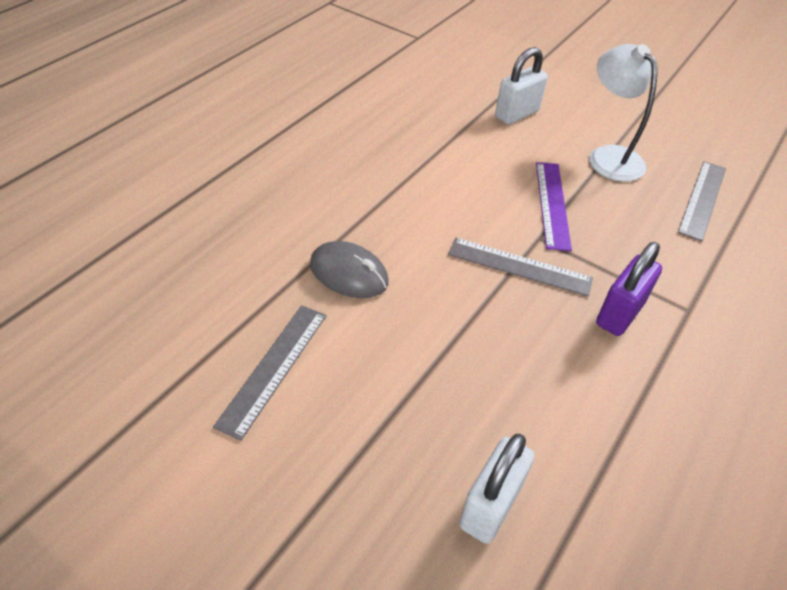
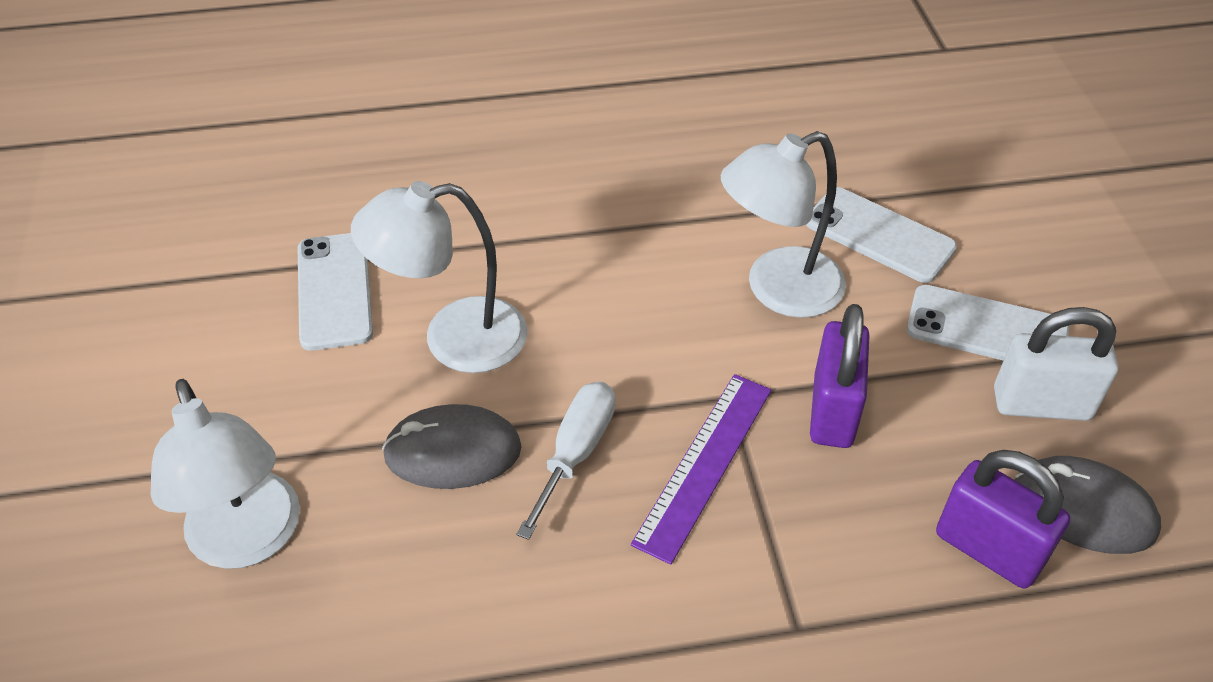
grey mouse: 1 -> 2
grey ruler: 3 -> 0
purple padlock: 1 -> 2
white lamp: 1 -> 3
white padlock: 2 -> 1
white phone: 0 -> 3
white screwdriver: 0 -> 1

